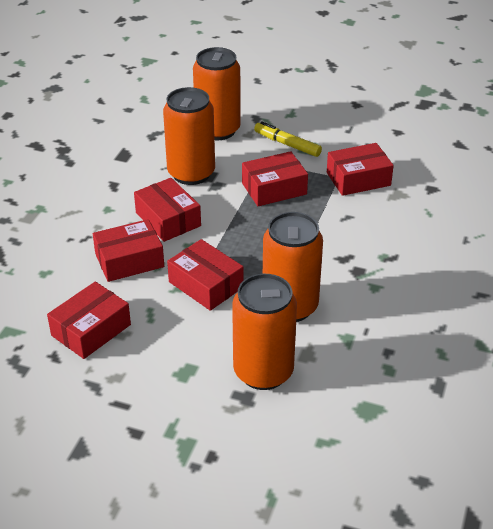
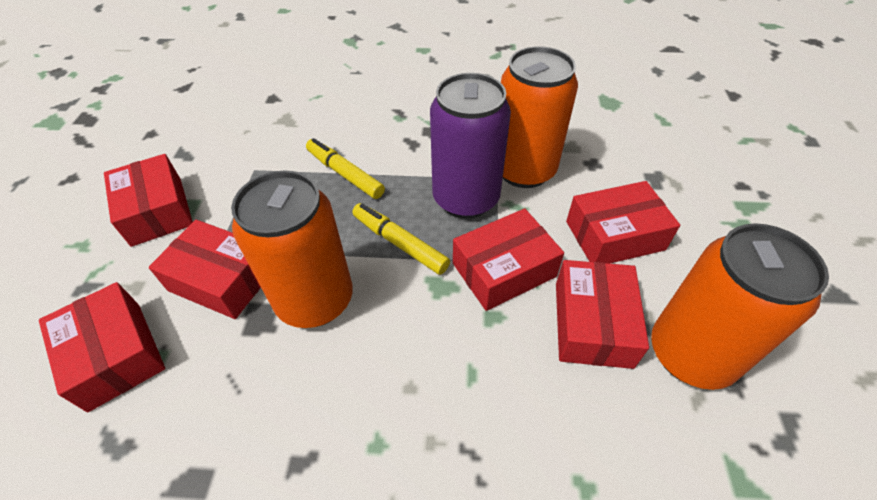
orange can: 4 -> 3
purple can: 0 -> 1
yellow marker: 1 -> 2

